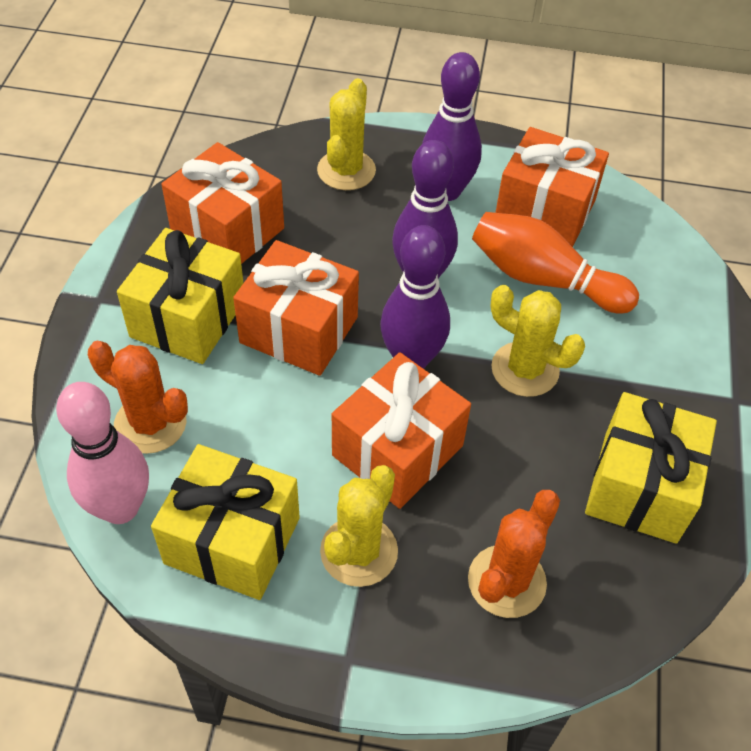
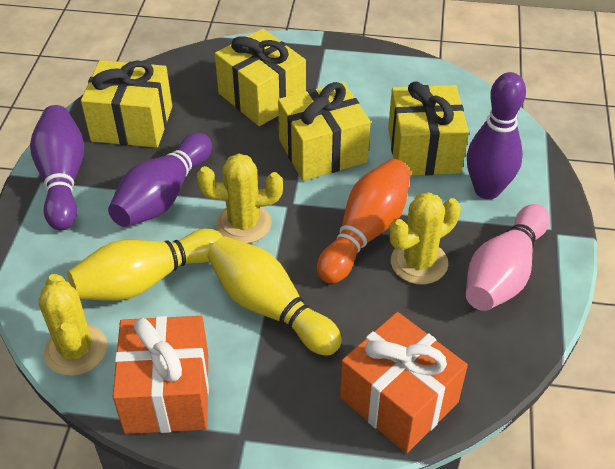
orange cactus: 2 -> 0
orange gift: 4 -> 2
yellow bowling pin: 0 -> 2
yellow gift: 3 -> 4

